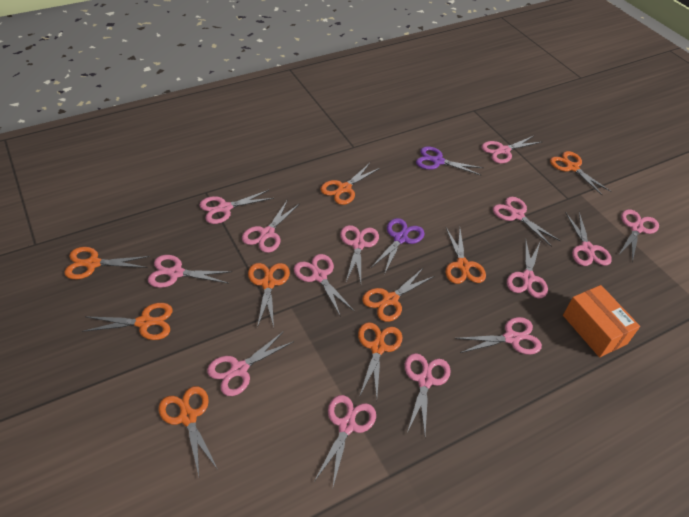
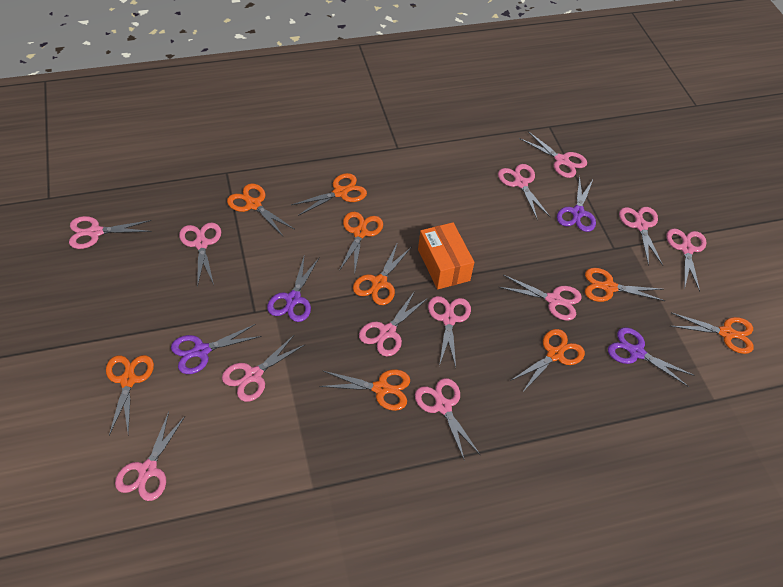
pink scissors: 14 -> 12
purple scissors: 2 -> 4

